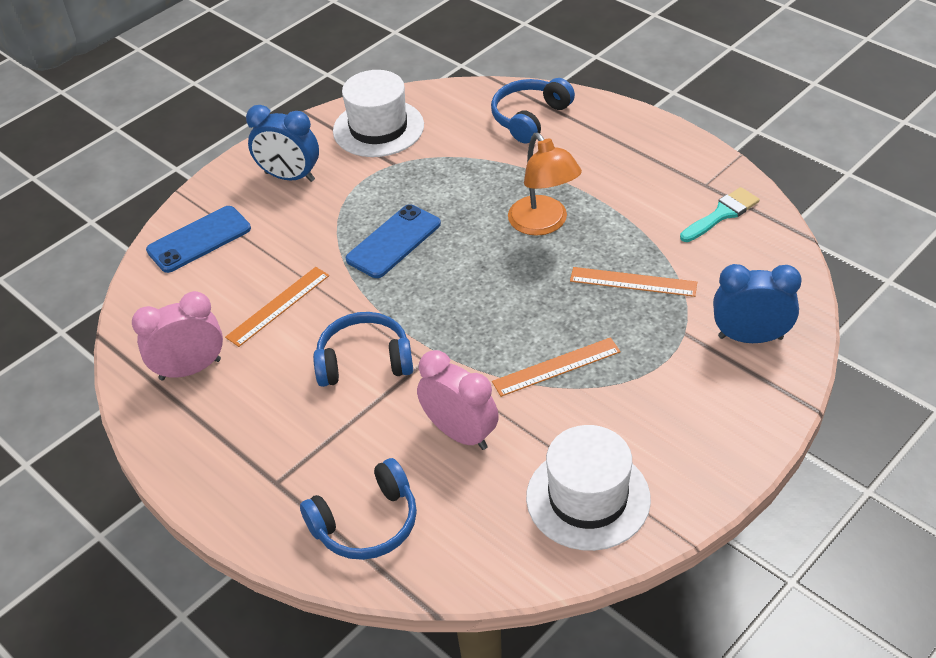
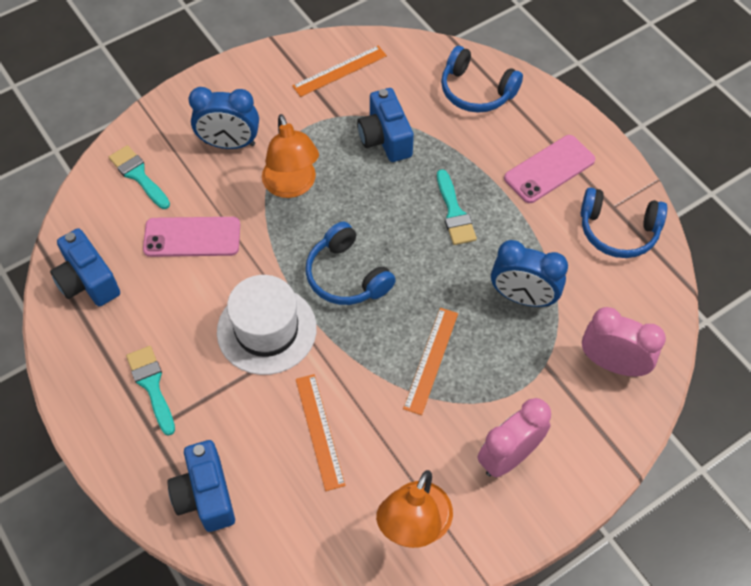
blue camera: 0 -> 3
blue phone: 2 -> 0
orange lamp: 1 -> 2
pink phone: 0 -> 2
turquoise brush: 1 -> 3
white hat: 2 -> 1

